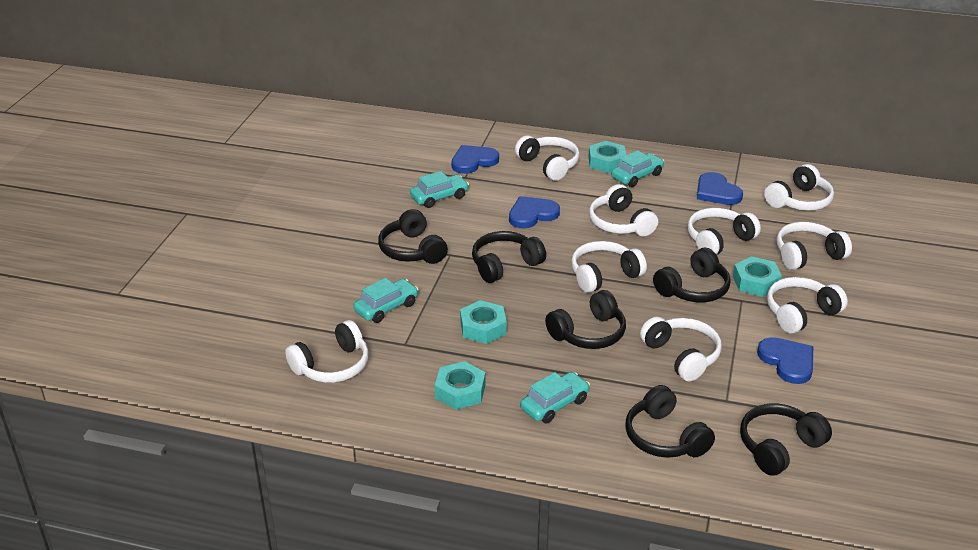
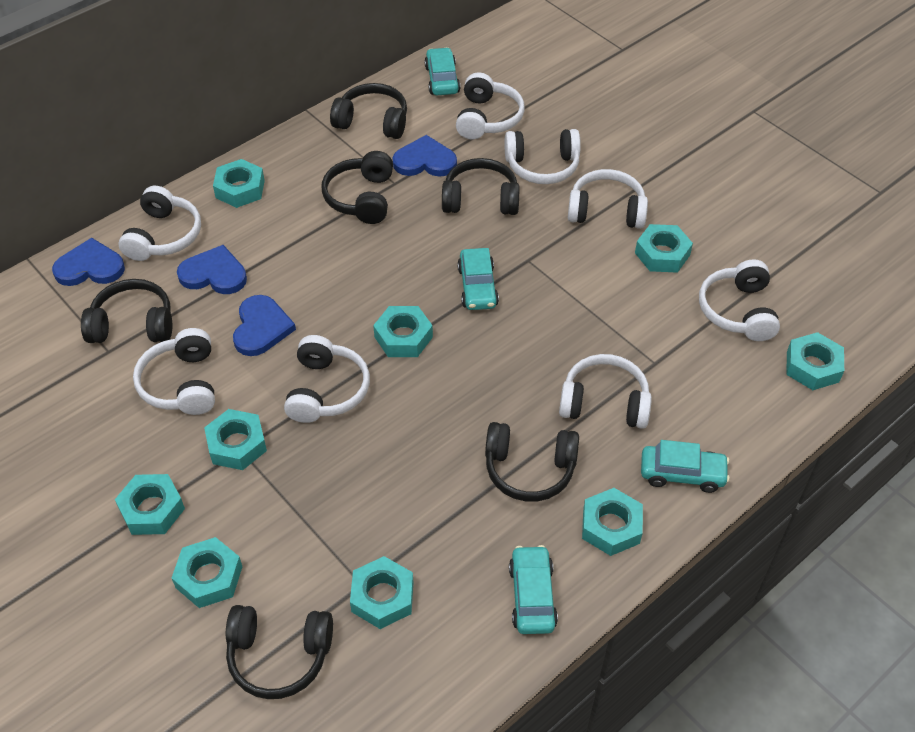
turquoise nut: 4 -> 9
white headphones: 9 -> 8

